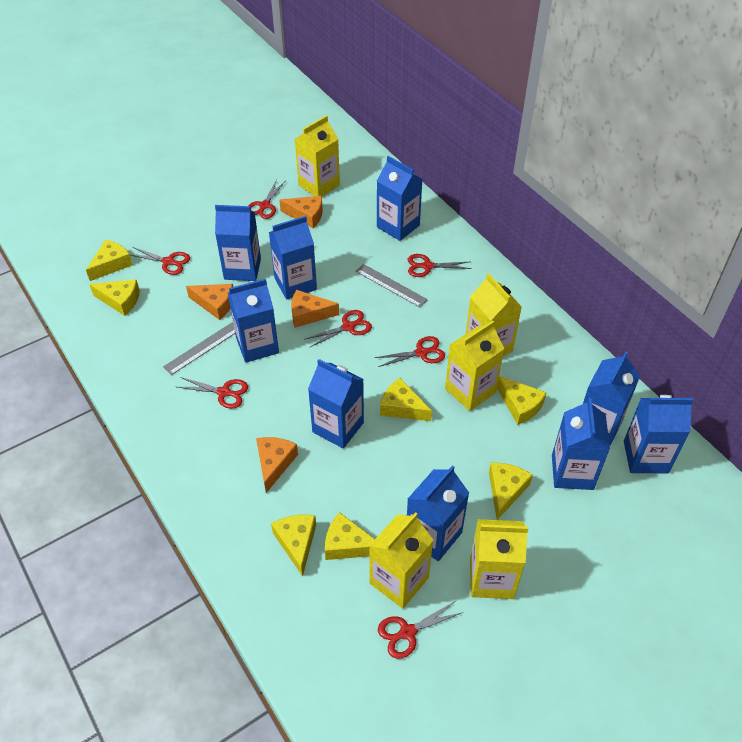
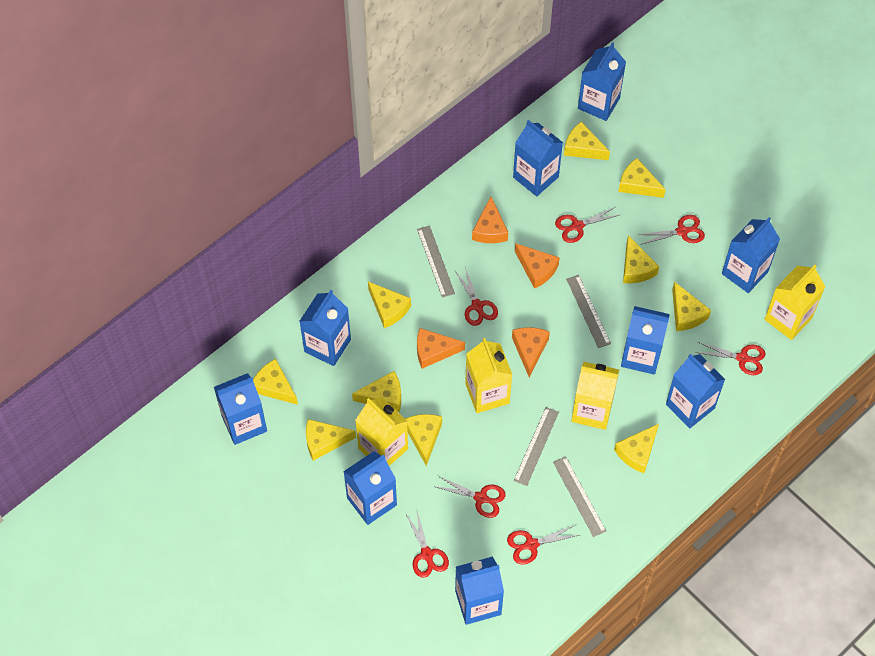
grey ruler: 2 -> 4
yellow carton: 5 -> 4
yellow cheese: 7 -> 10

